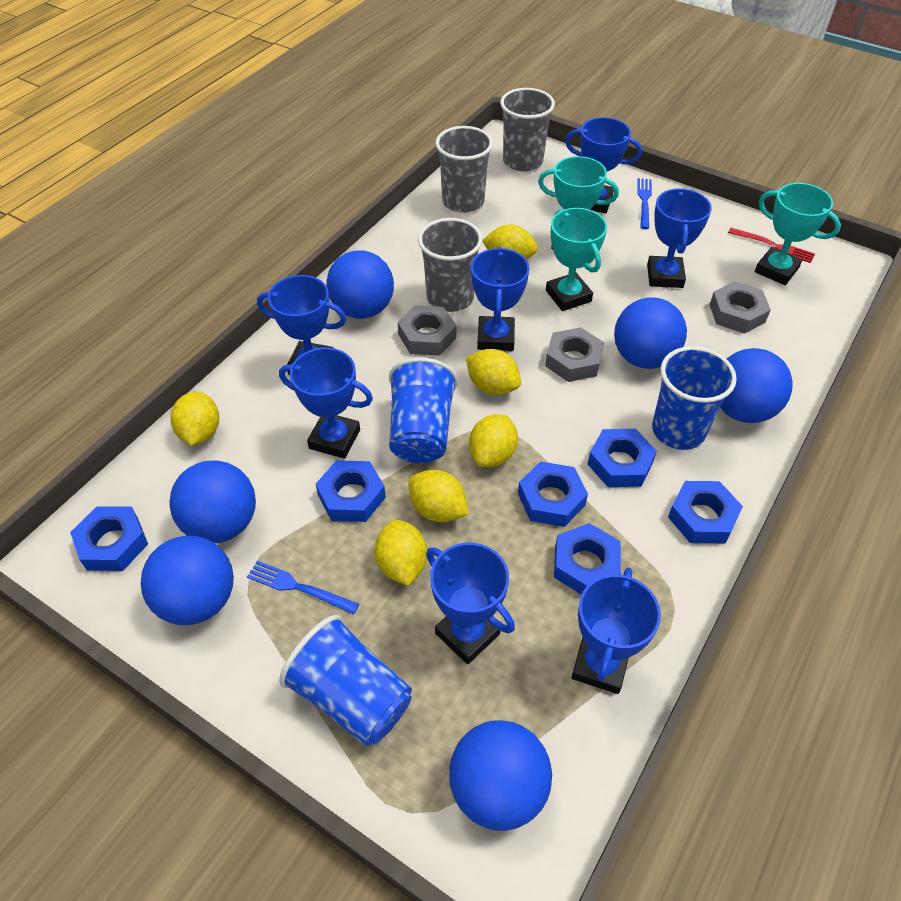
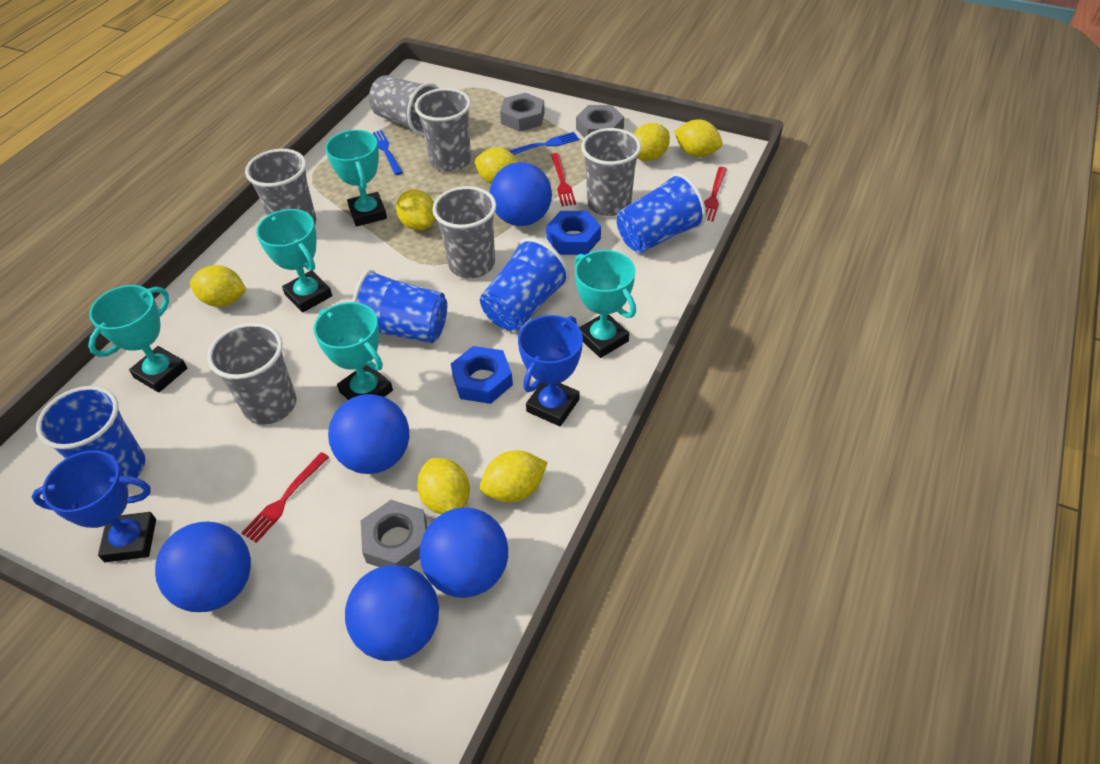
blue ball: 6 -> 5
blue cup: 3 -> 4
blue nut: 6 -> 2
blue trophy: 7 -> 2
grey cup: 3 -> 6
red fork: 1 -> 3
turquoise trophy: 3 -> 5
yellow lemon: 6 -> 7

